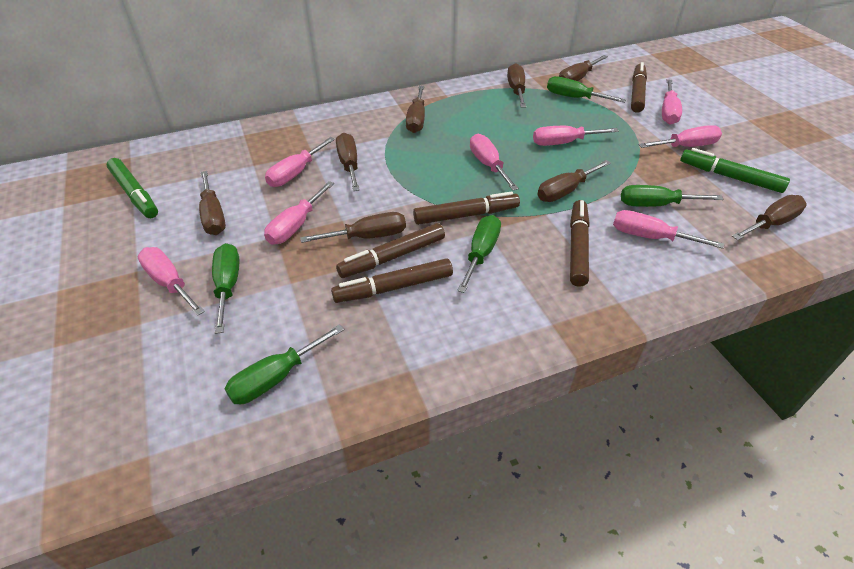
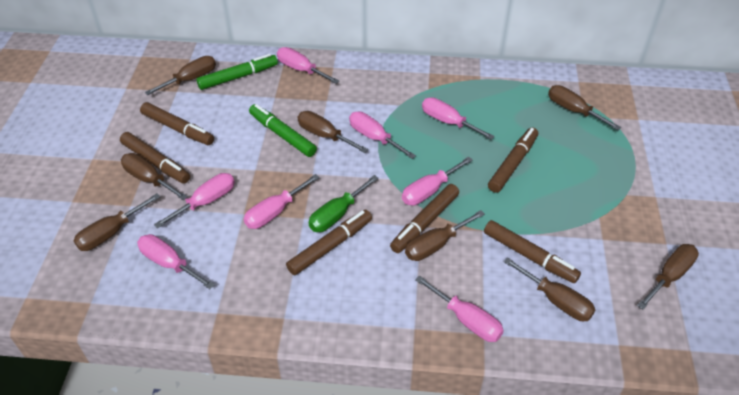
brown marker: 5 -> 6
green screwdriver: 5 -> 1

